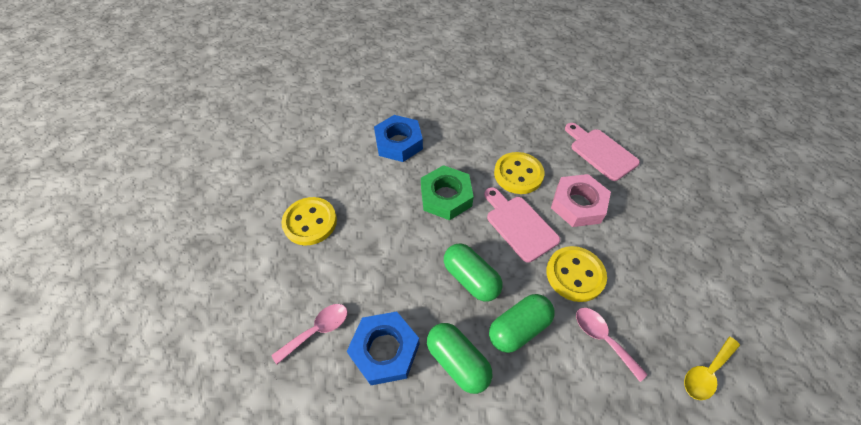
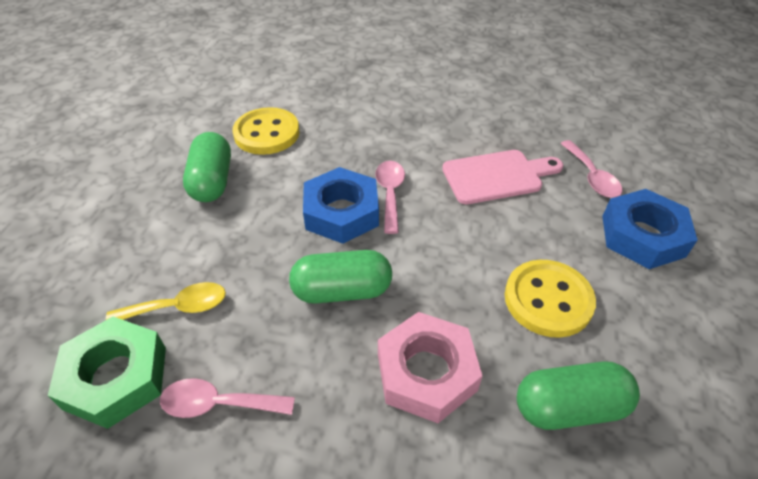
pink cutting board: 2 -> 1
pink spoon: 2 -> 3
yellow button: 3 -> 2

